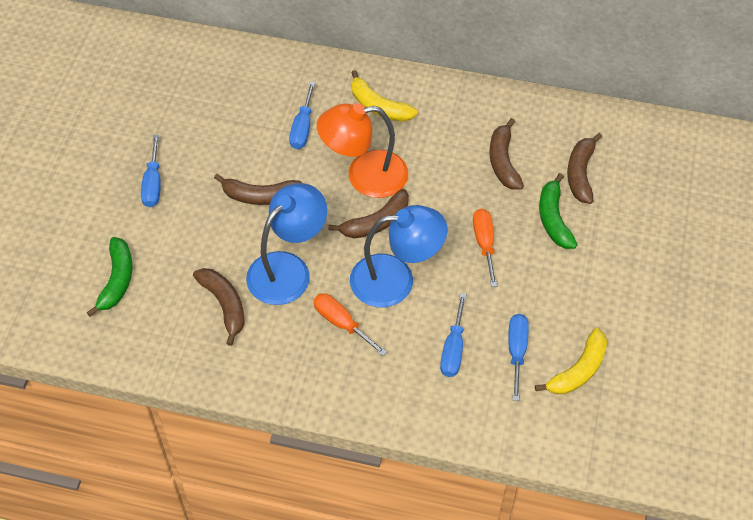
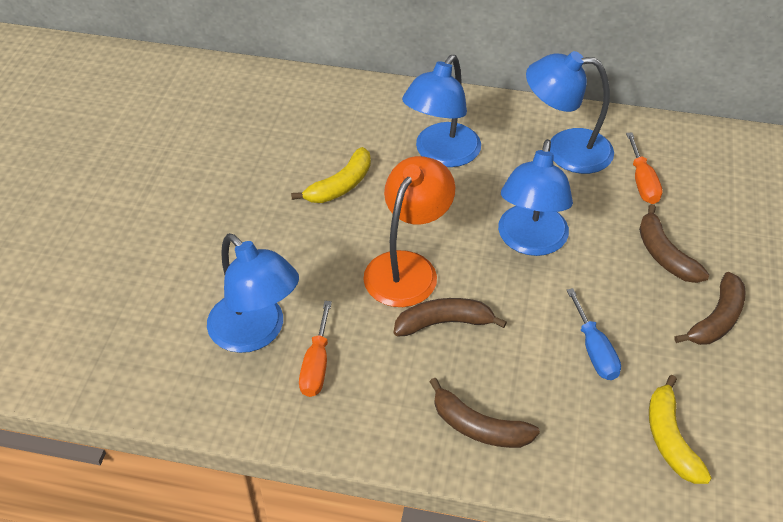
blue lamp: 2 -> 4
blue screwdriver: 4 -> 1
brown banana: 5 -> 4
green banana: 2 -> 0

